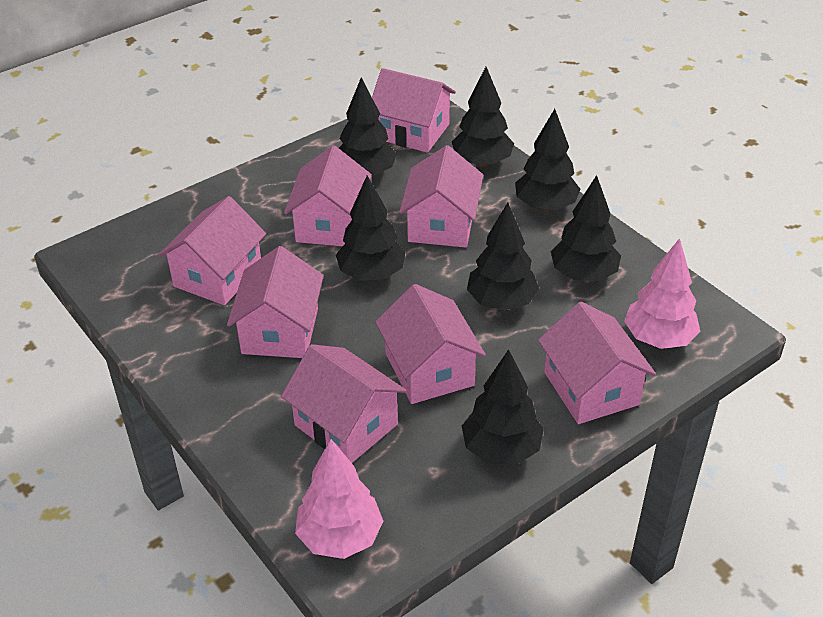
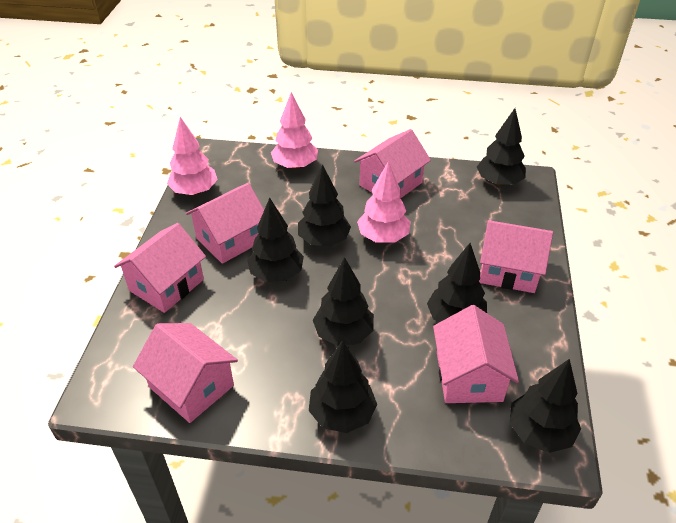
pink house: 8 -> 6
pink tree: 2 -> 3

